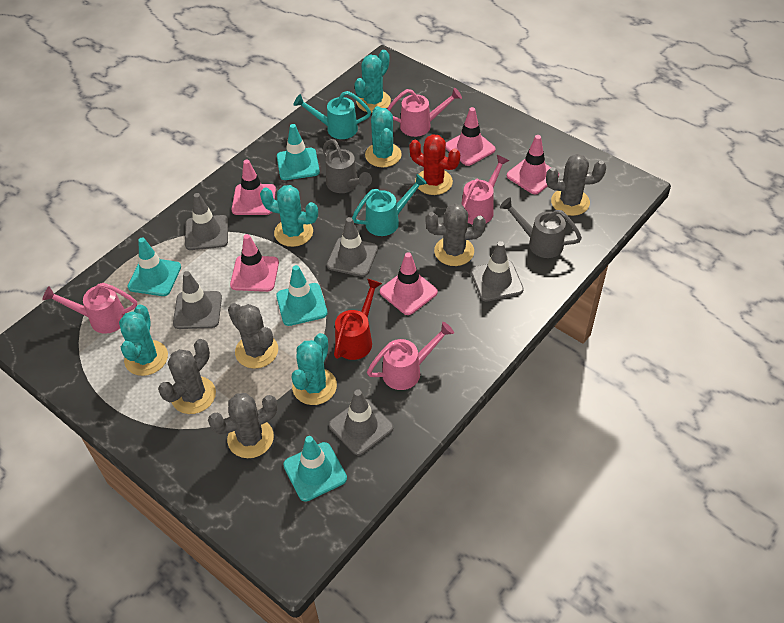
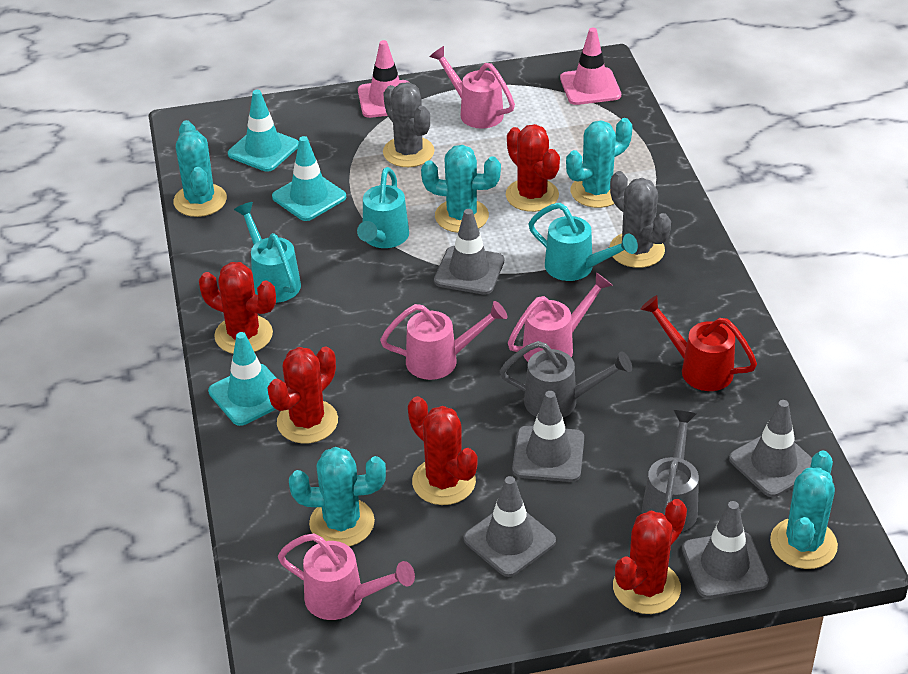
grey cactus: 5 -> 2
pink traffic cone: 5 -> 2
red cactus: 1 -> 5
turquoise traffic cone: 4 -> 3
turquoise watering can: 2 -> 3

